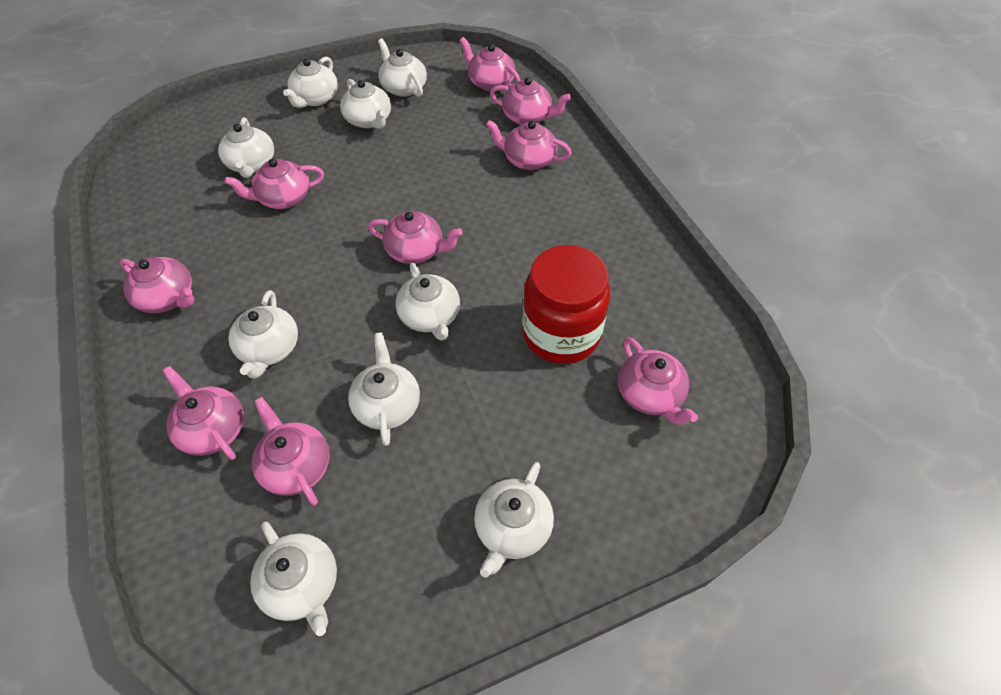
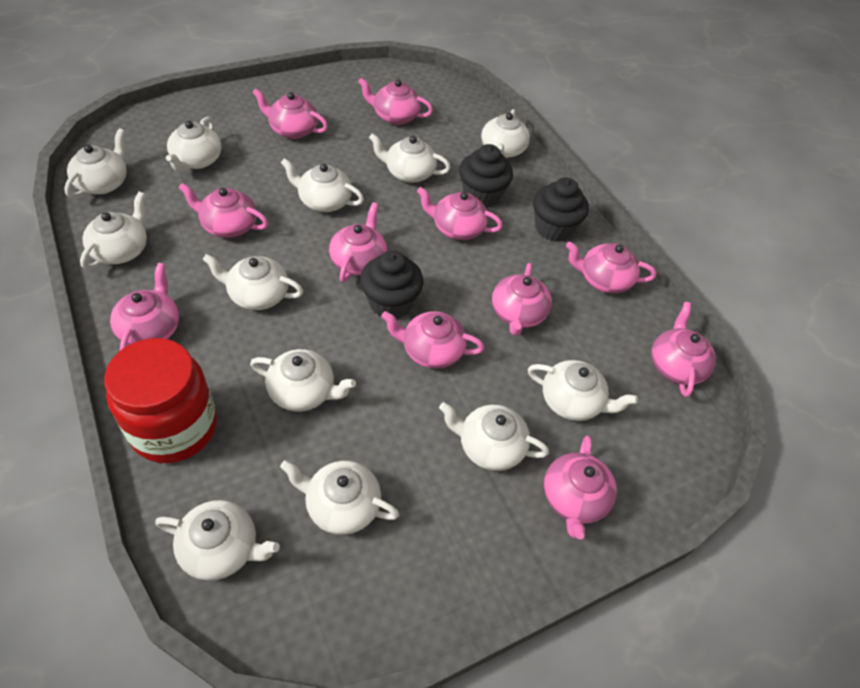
black cupcake: 0 -> 3
pink teapot: 9 -> 11
white teapot: 9 -> 12

